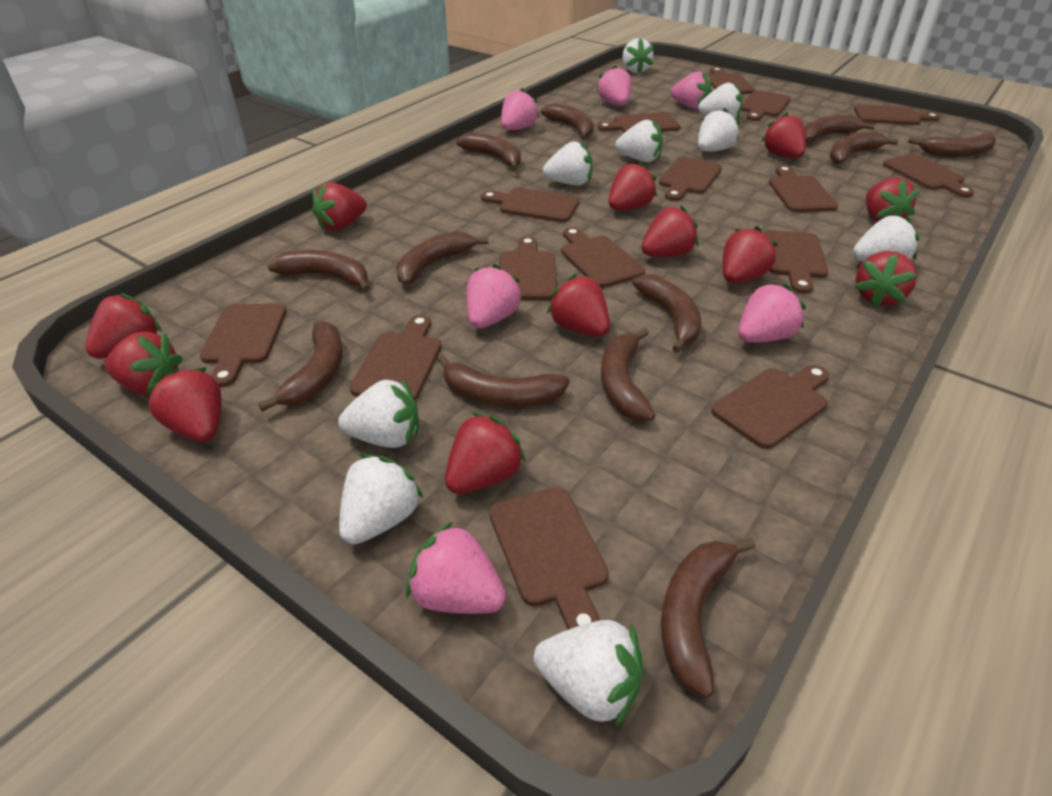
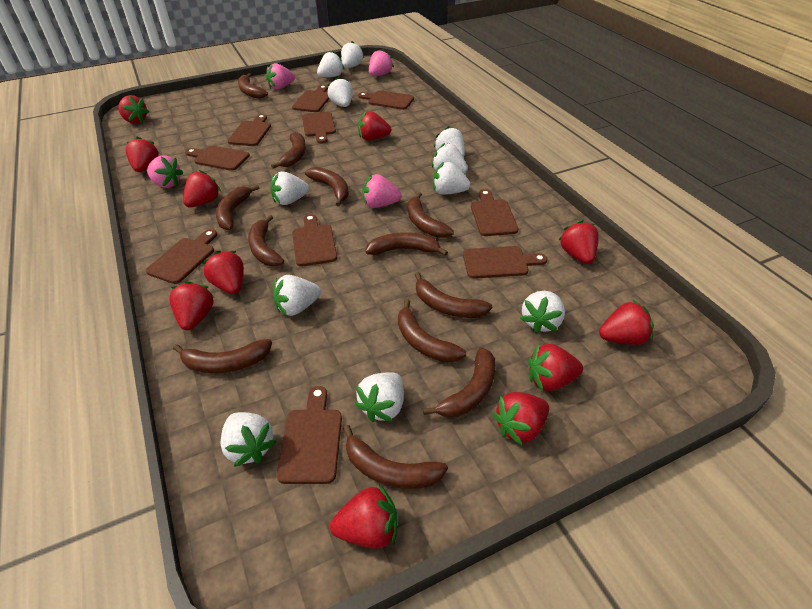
brown cutting board: 15 -> 10
pink strawberry: 6 -> 4
red strawberry: 12 -> 11
white strawberry: 9 -> 11

